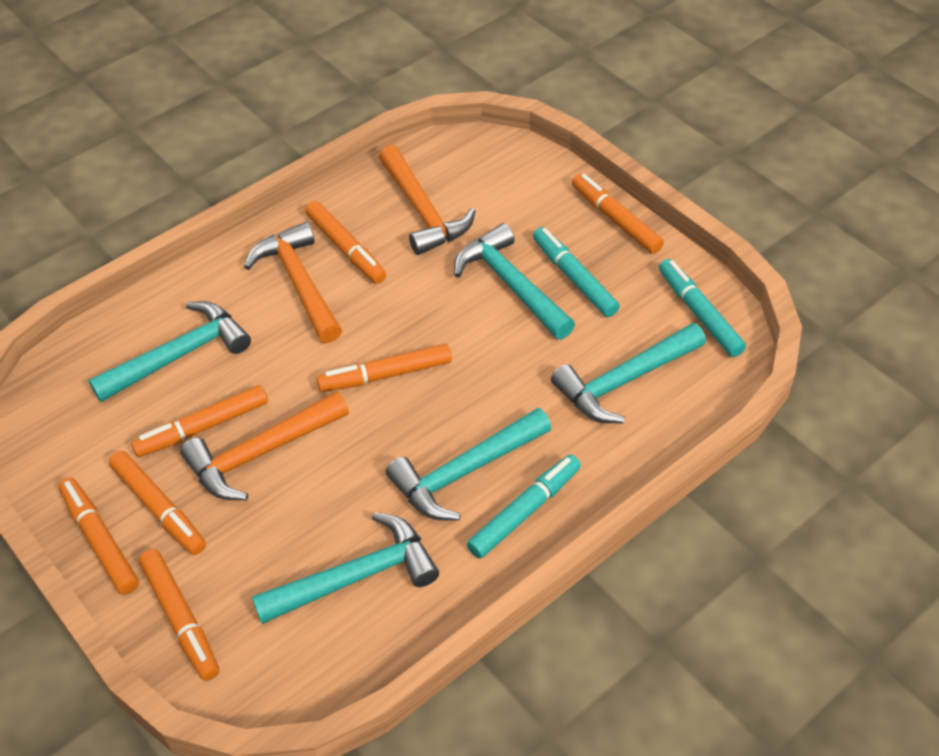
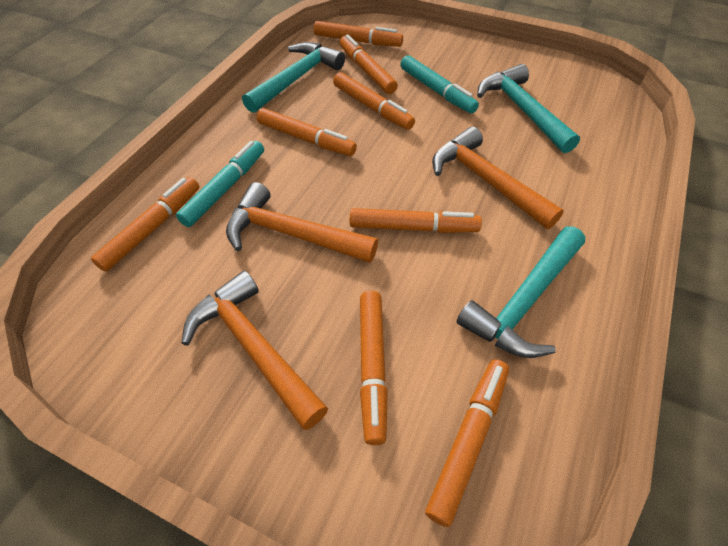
orange marker: 7 -> 8
turquoise hammer: 5 -> 3
turquoise marker: 3 -> 2

